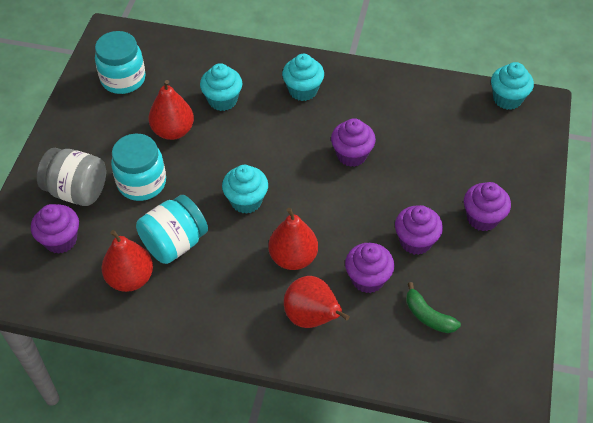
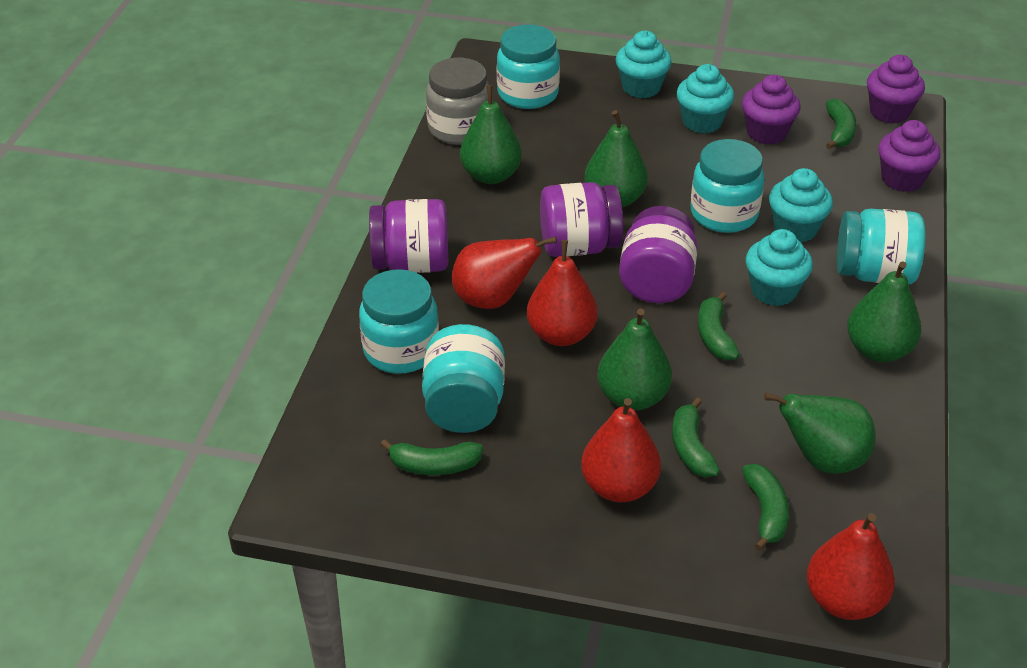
green banana: 1 -> 5
green pear: 0 -> 5
purple cupcake: 5 -> 3
purple jar: 0 -> 3
turquoise jar: 3 -> 5

